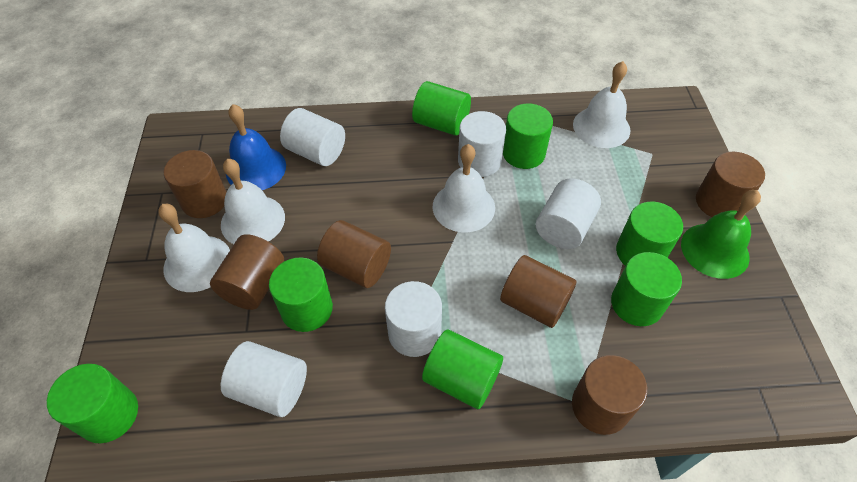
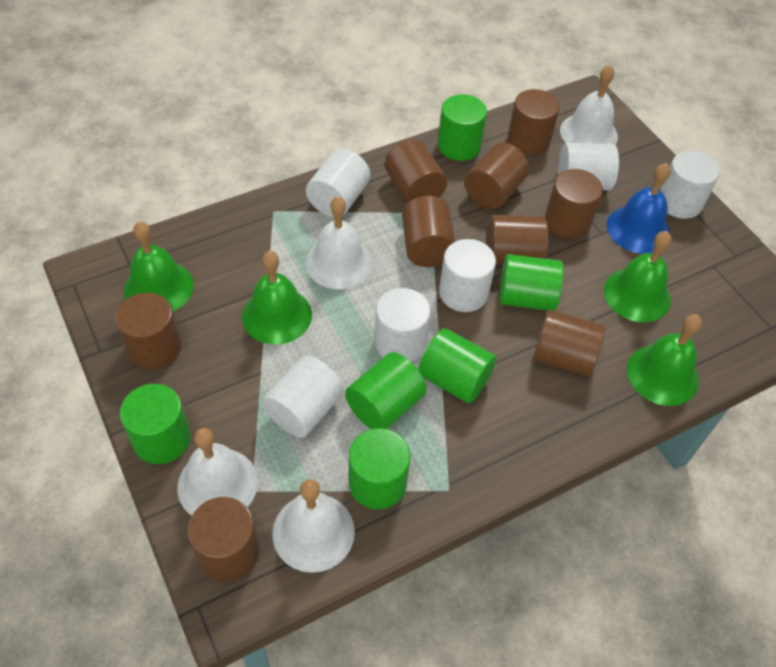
brown cylinder: 6 -> 9
green bell: 1 -> 4
green cylinder: 7 -> 6
white cylinder: 5 -> 6

